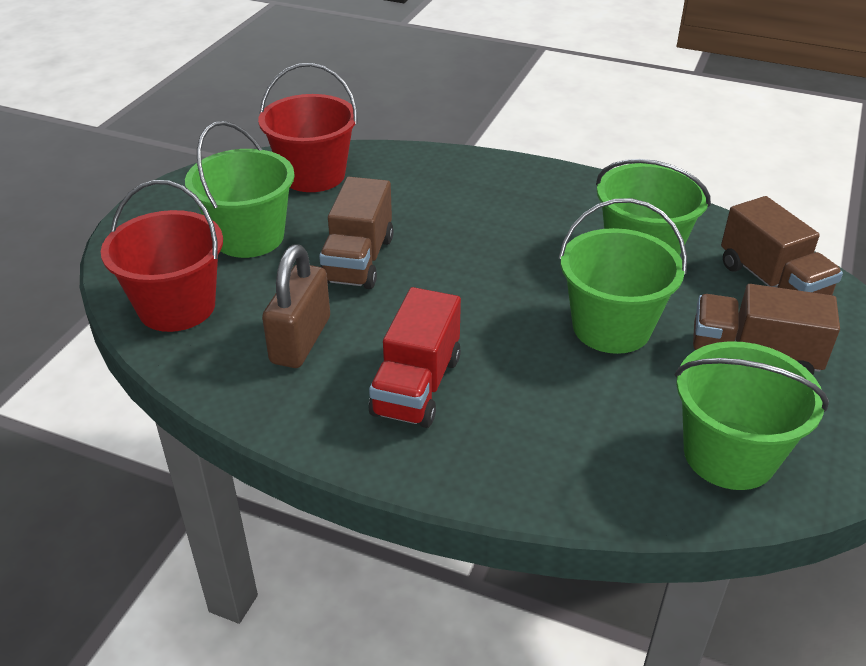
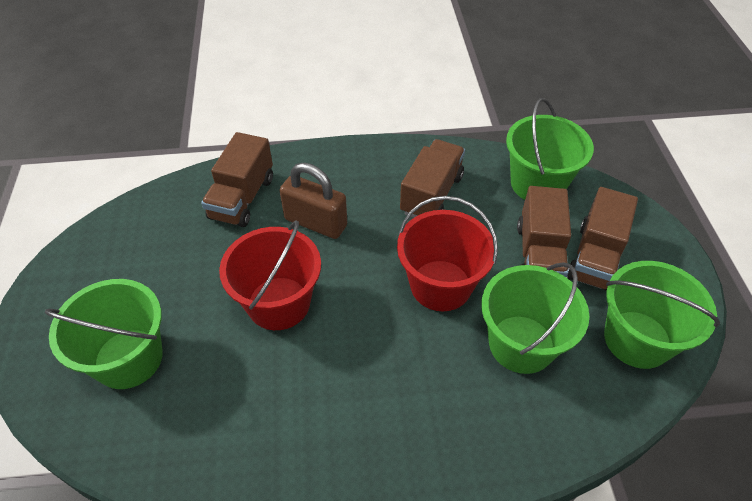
brown truck: 3 -> 4
red truck: 1 -> 0

